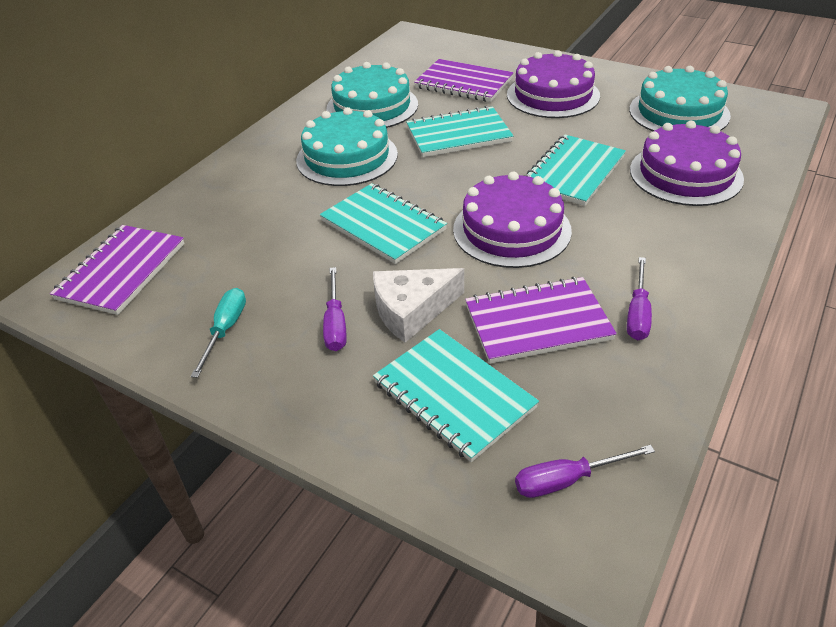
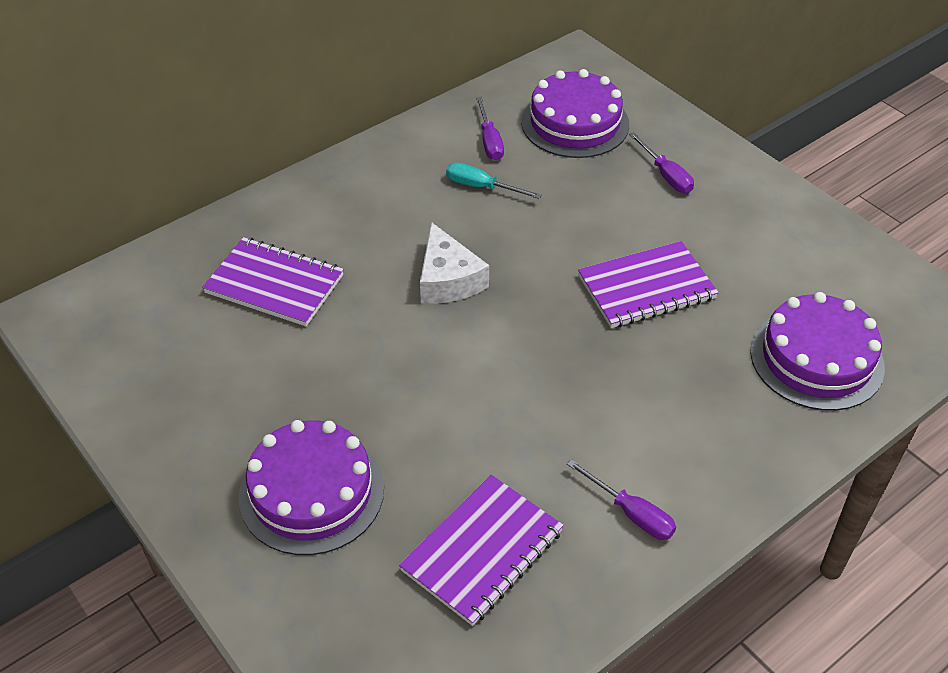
turquoise cake: 3 -> 0
turquoise notebook: 4 -> 0

